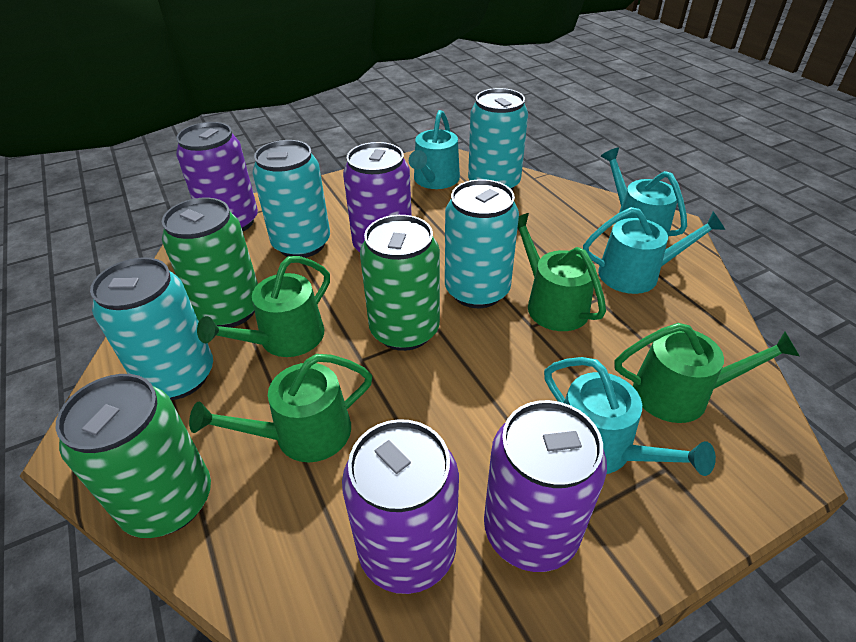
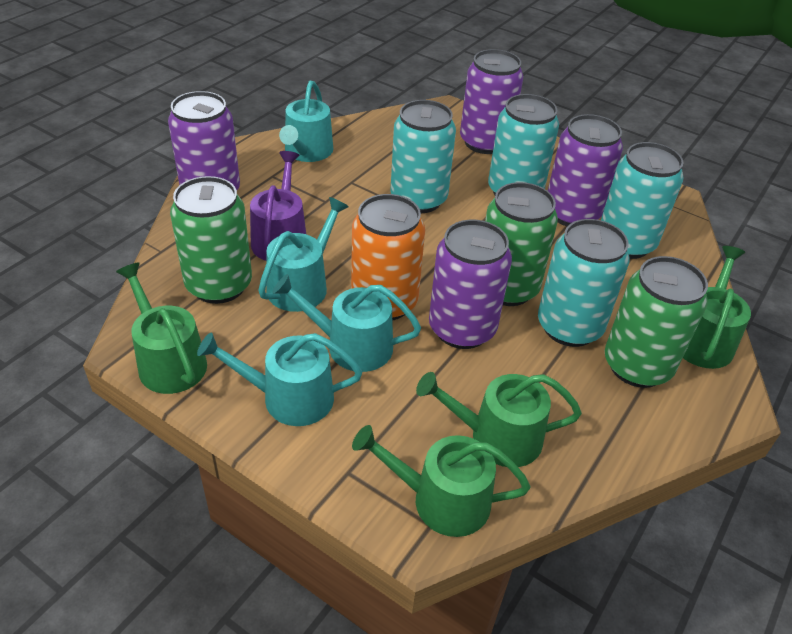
orange can: 0 -> 1
purple watering can: 0 -> 1

